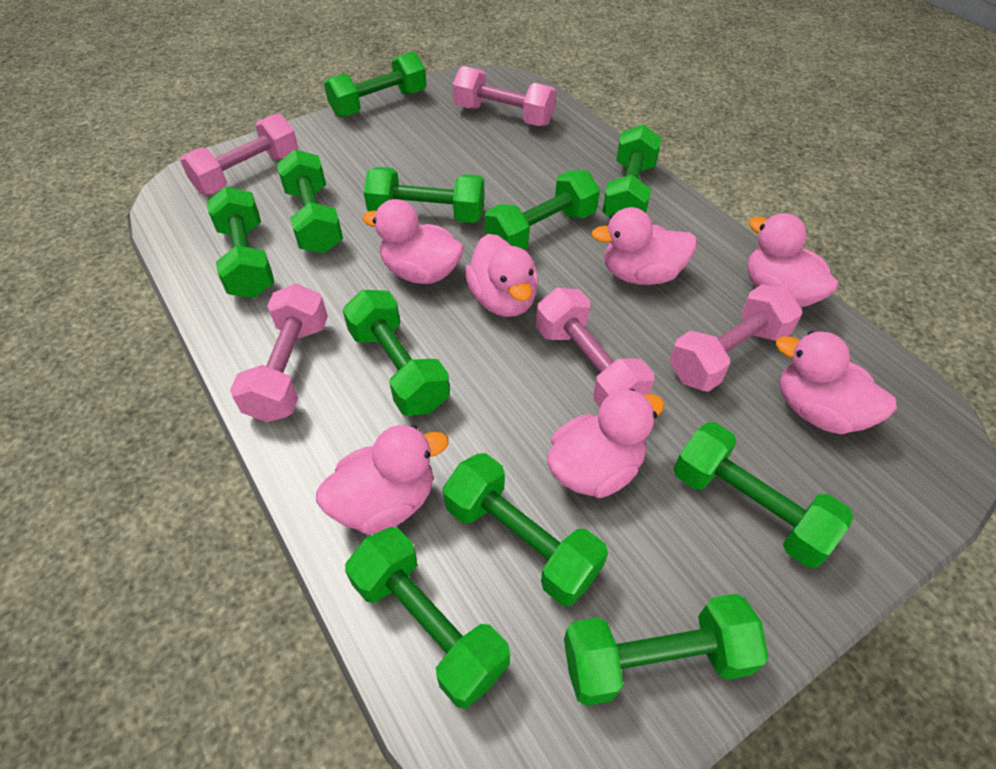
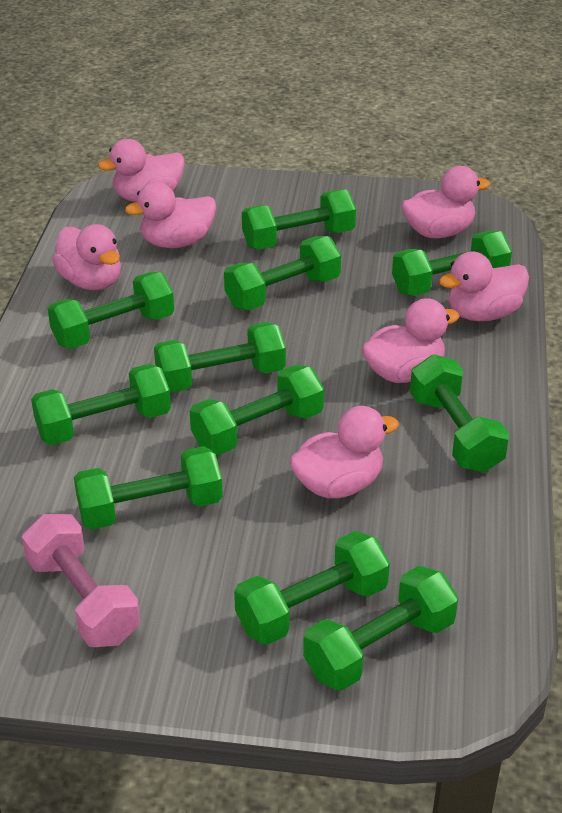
pink dumbbell: 5 -> 1

